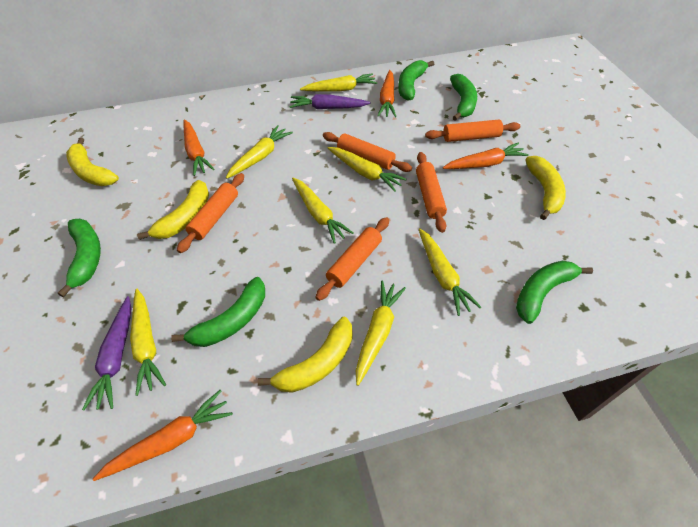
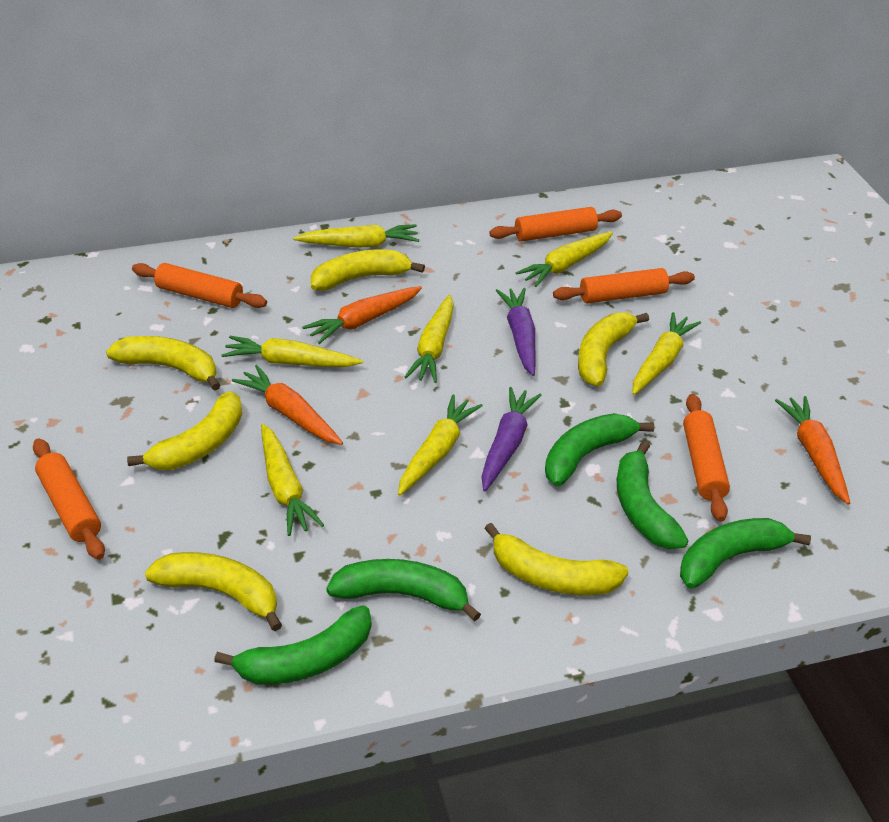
orange carrot: 4 -> 3
yellow banana: 4 -> 6

